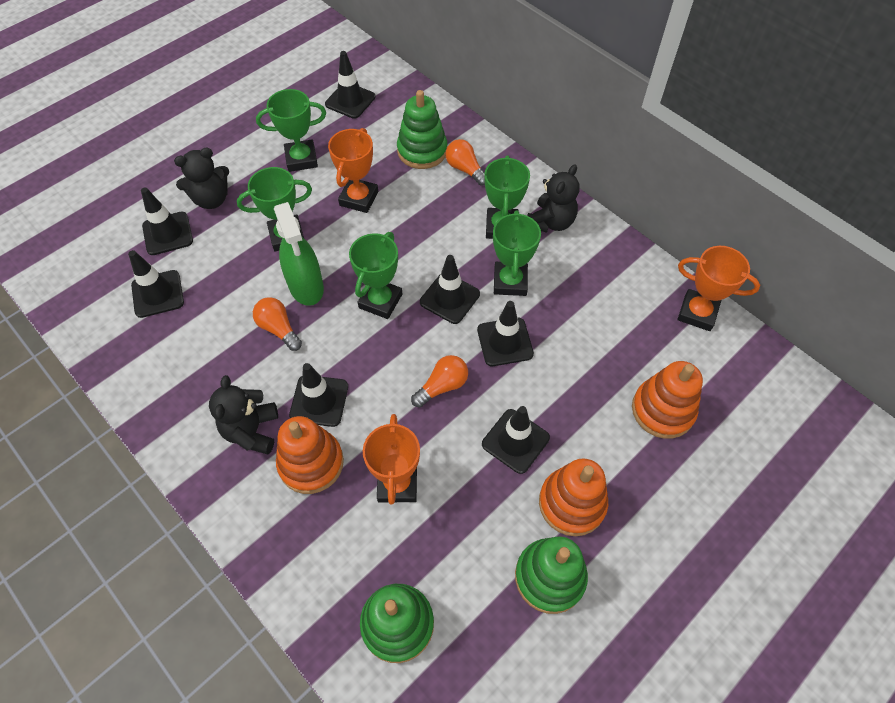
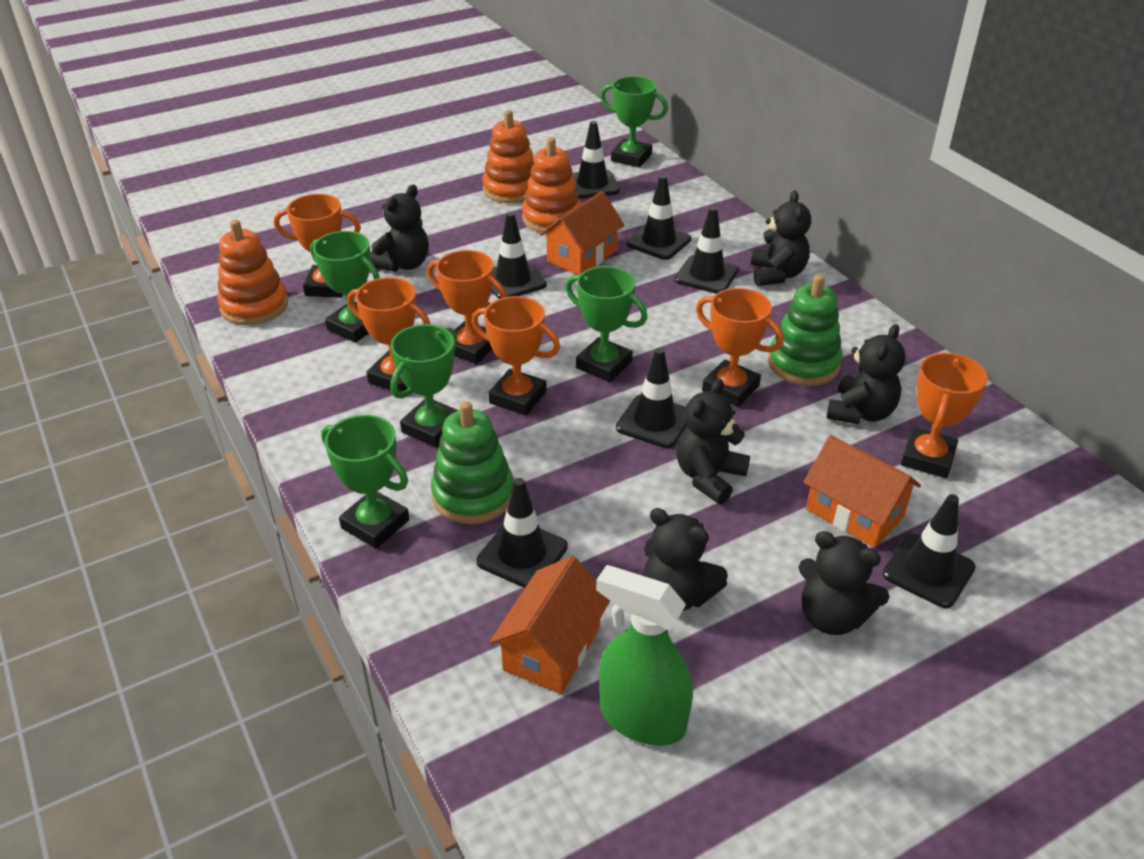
black teddy bear: 3 -> 6
green stacking toy: 3 -> 2
orange house: 0 -> 3
orange light bulb: 3 -> 0
orange trophy: 3 -> 6

